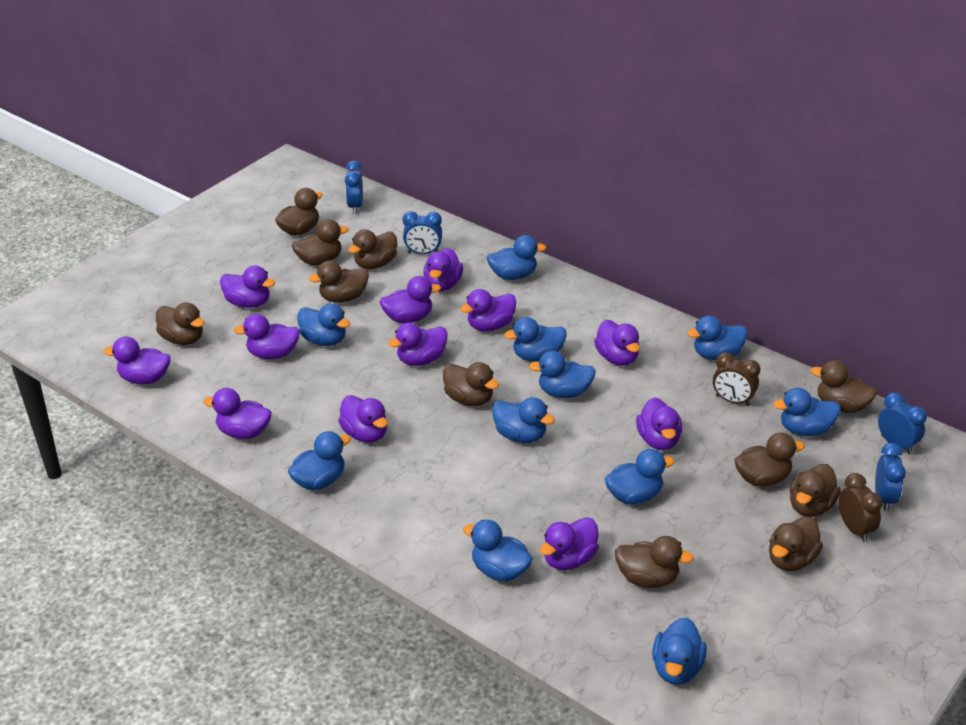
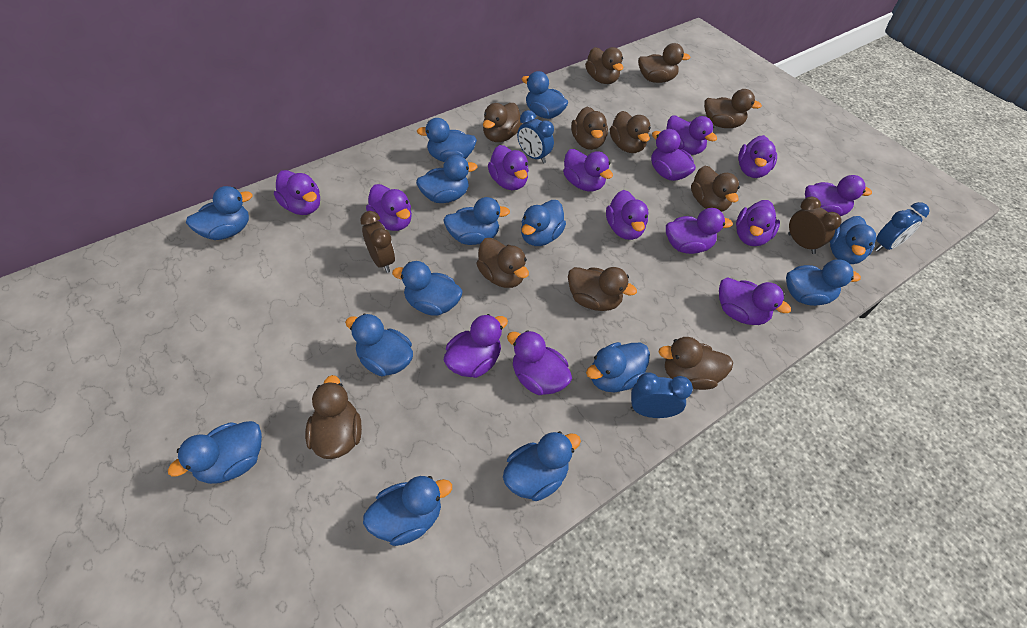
blue clock: 4 -> 3
blue duck: 11 -> 14
purple duck: 12 -> 14

